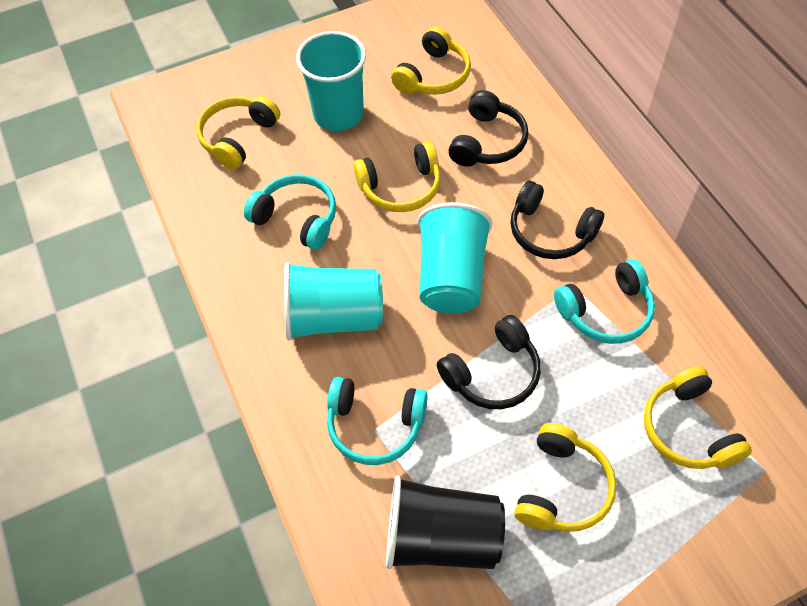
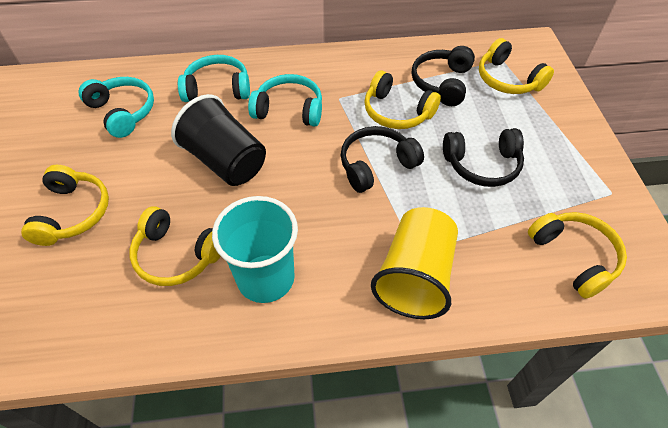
turquoise cup: 3 -> 1
yellow cup: 0 -> 1

